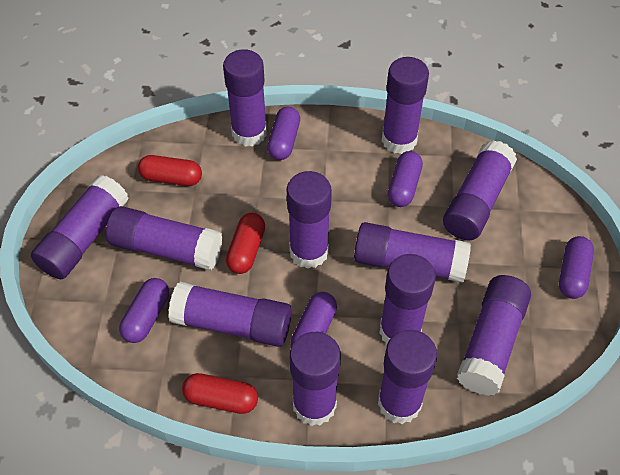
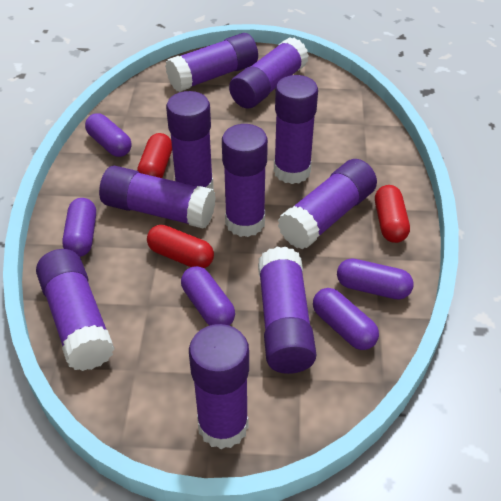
purple glue stick: 12 -> 10

